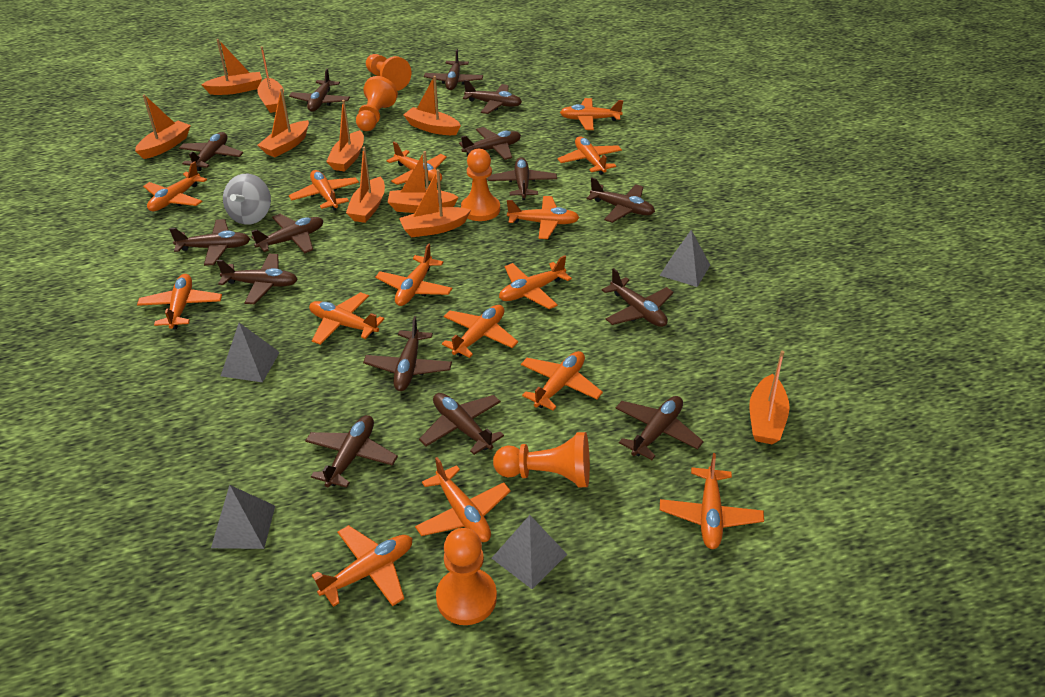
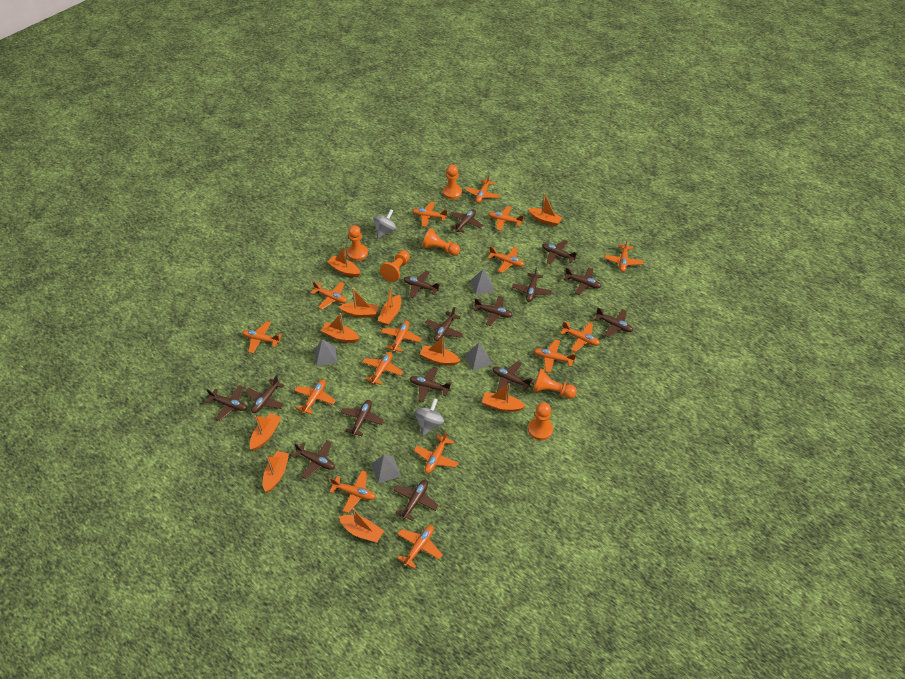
grey spinning top: 1 -> 2
orange pawn: 5 -> 6

